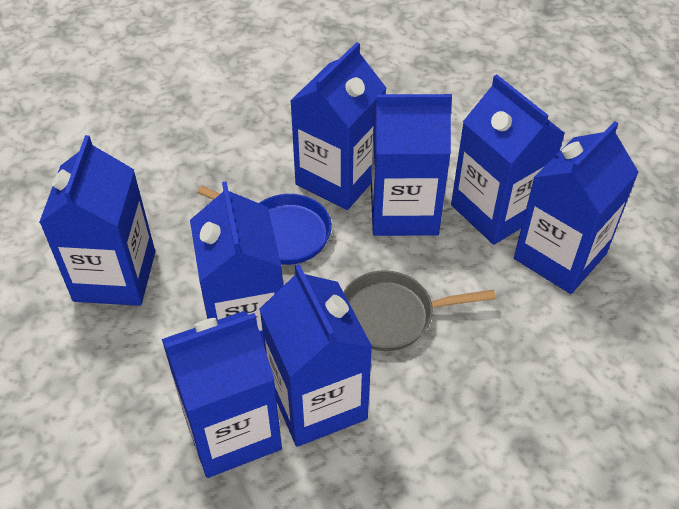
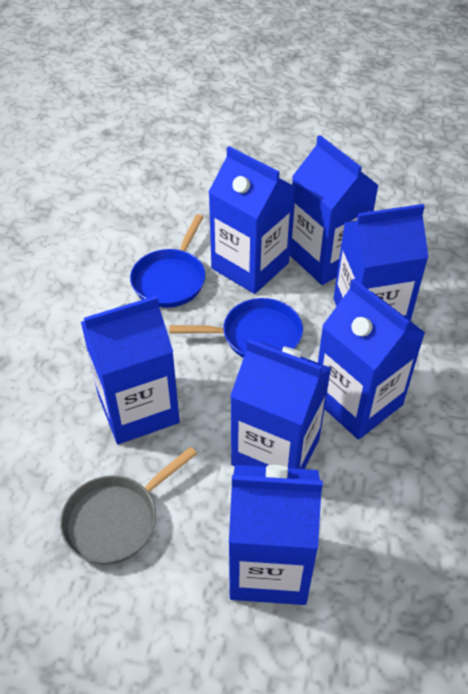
blue carton: 8 -> 7
blue pan: 1 -> 2

